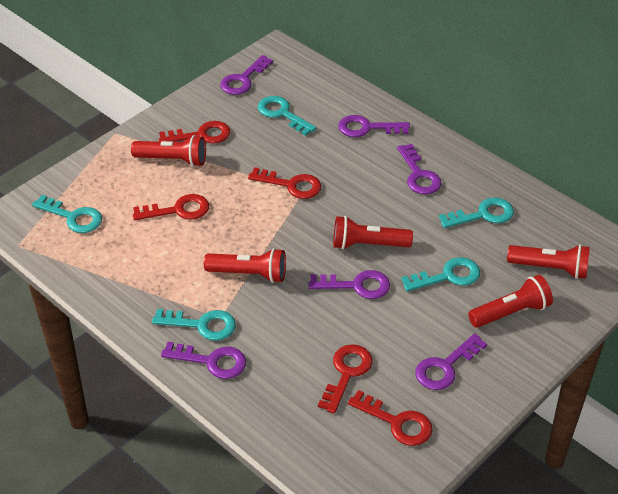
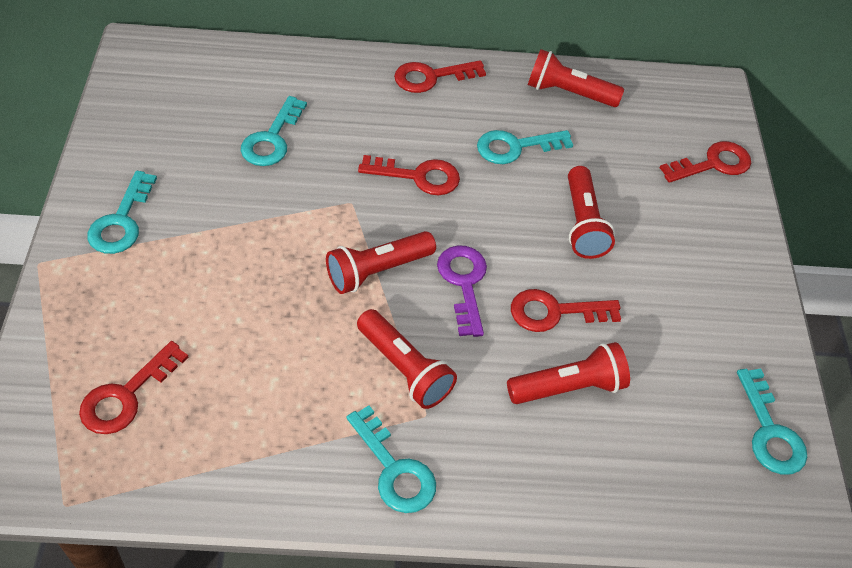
purple key: 6 -> 1

